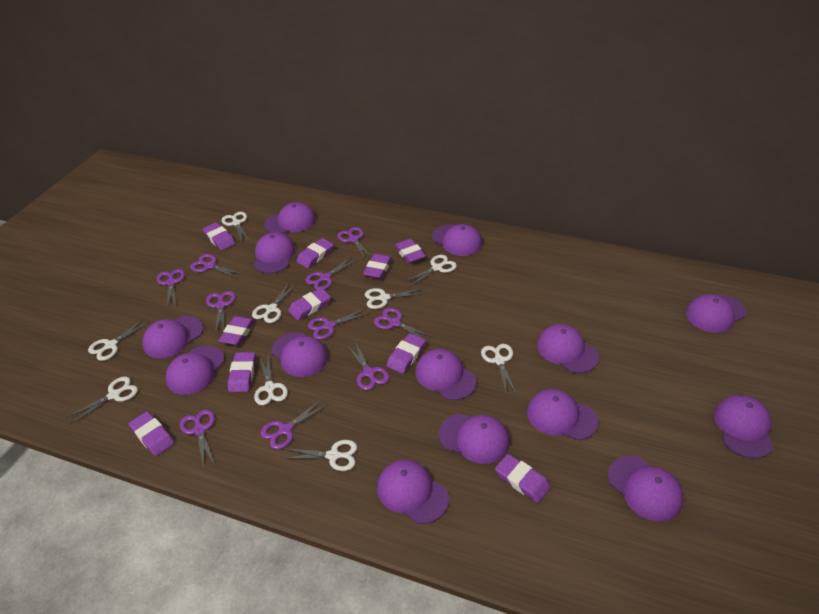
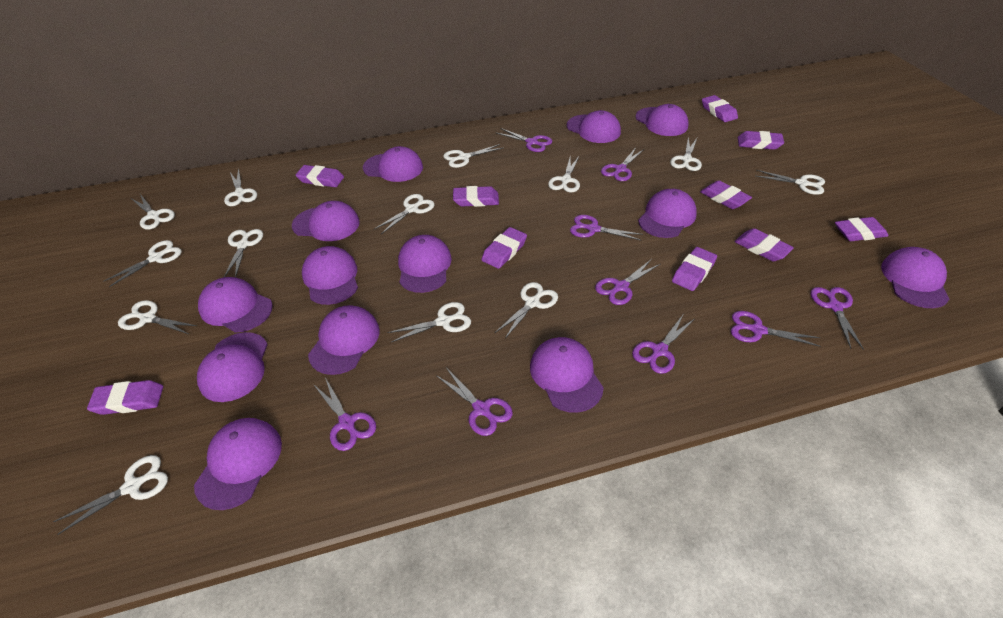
purple cap: 14 -> 13
purple scissors: 10 -> 9
white scissors: 9 -> 13

